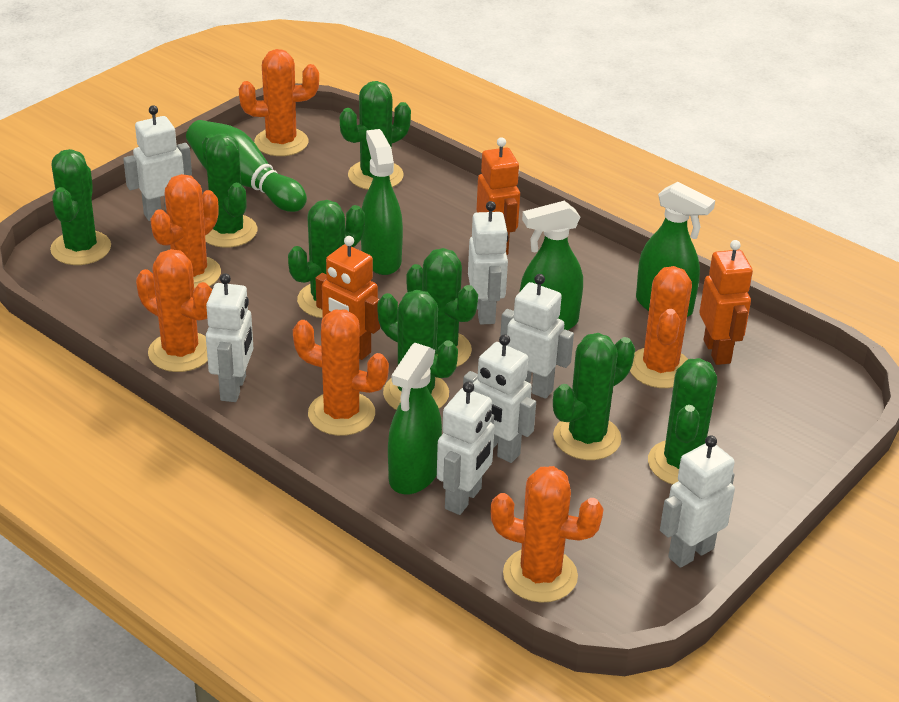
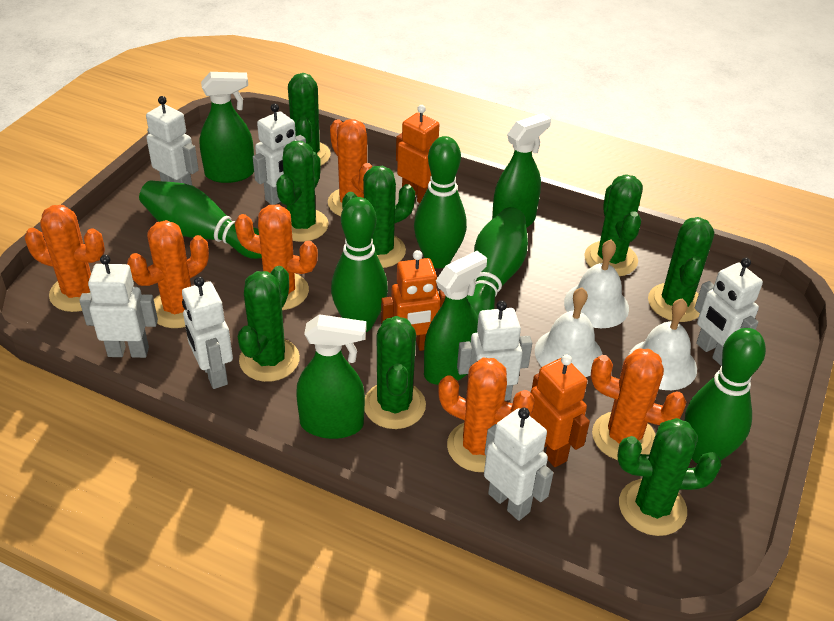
green bowling pin: 1 -> 5
white bell: 0 -> 3

